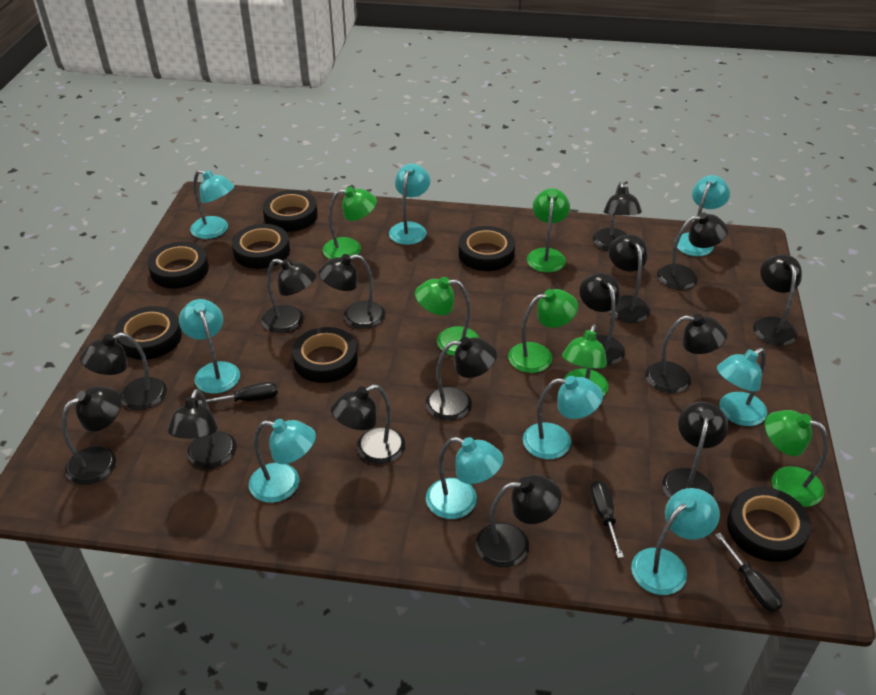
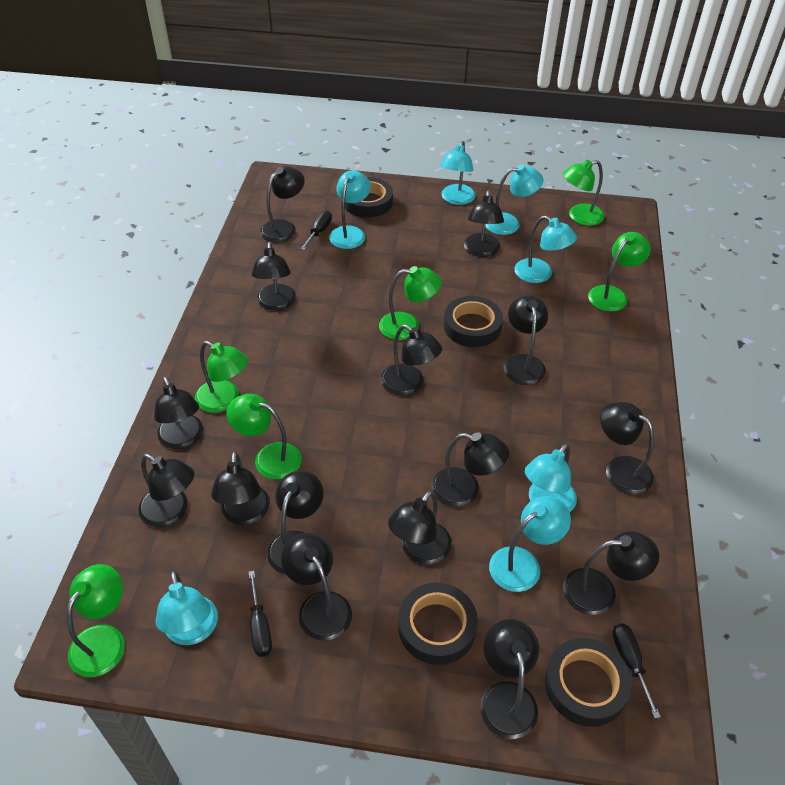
black tape: 7 -> 4
turquoise lamp: 9 -> 7

